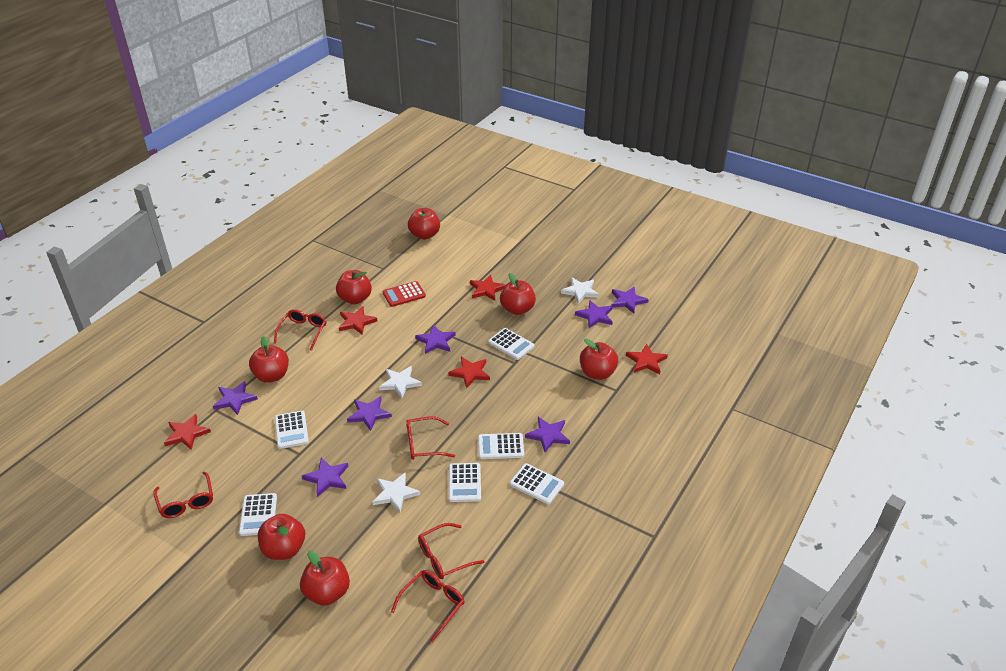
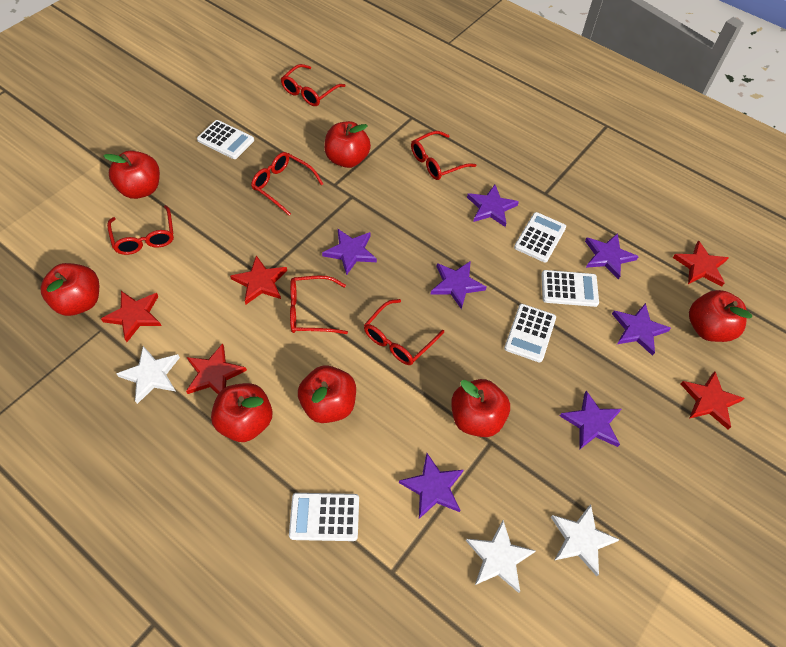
red calculator: 1 -> 0
red glasses: 5 -> 6
white calculator: 6 -> 5

